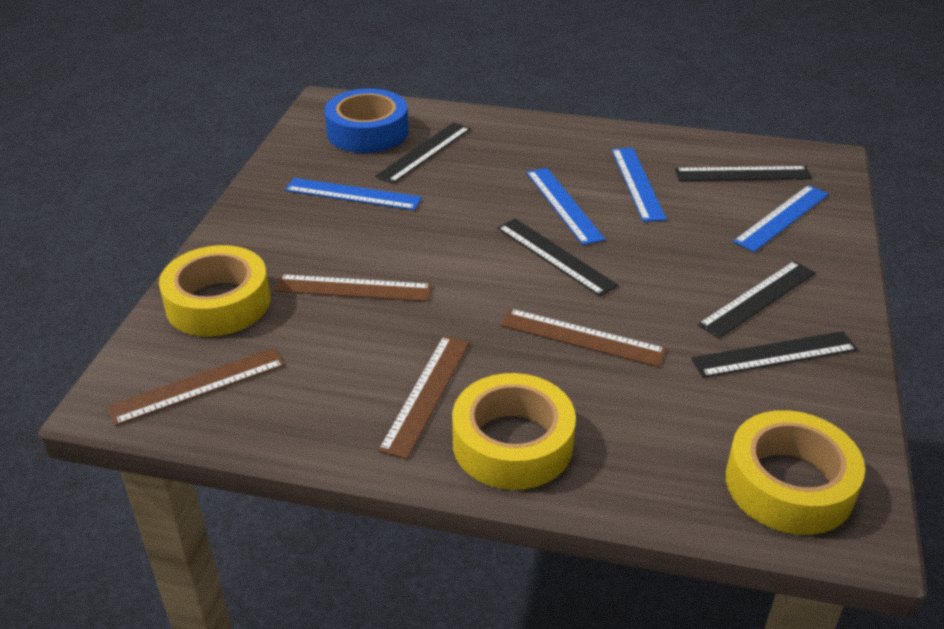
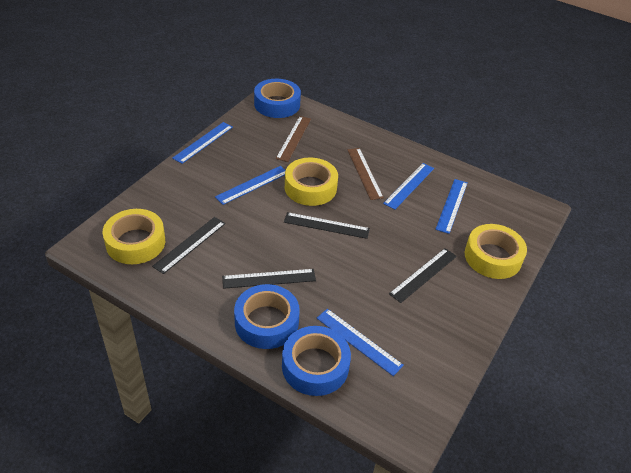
black ruler: 5 -> 4
blue ruler: 4 -> 5
blue tape: 1 -> 3
brown ruler: 4 -> 2

